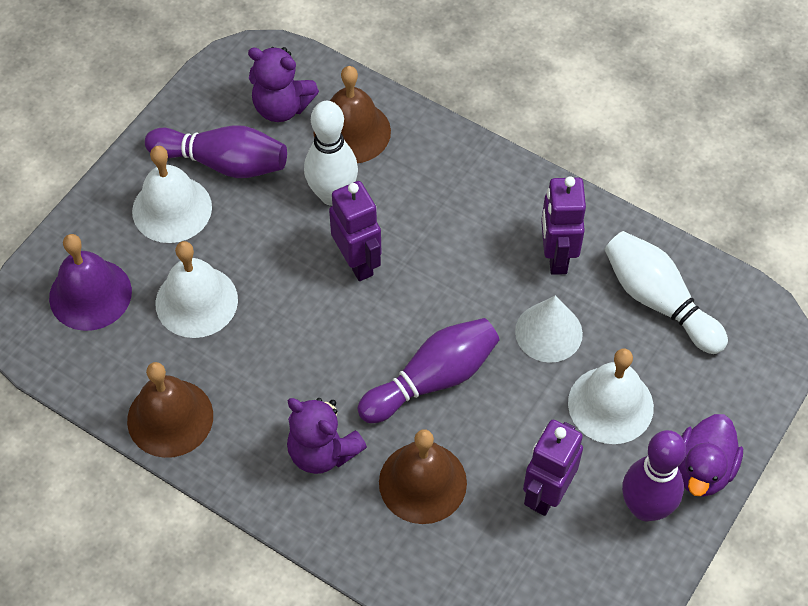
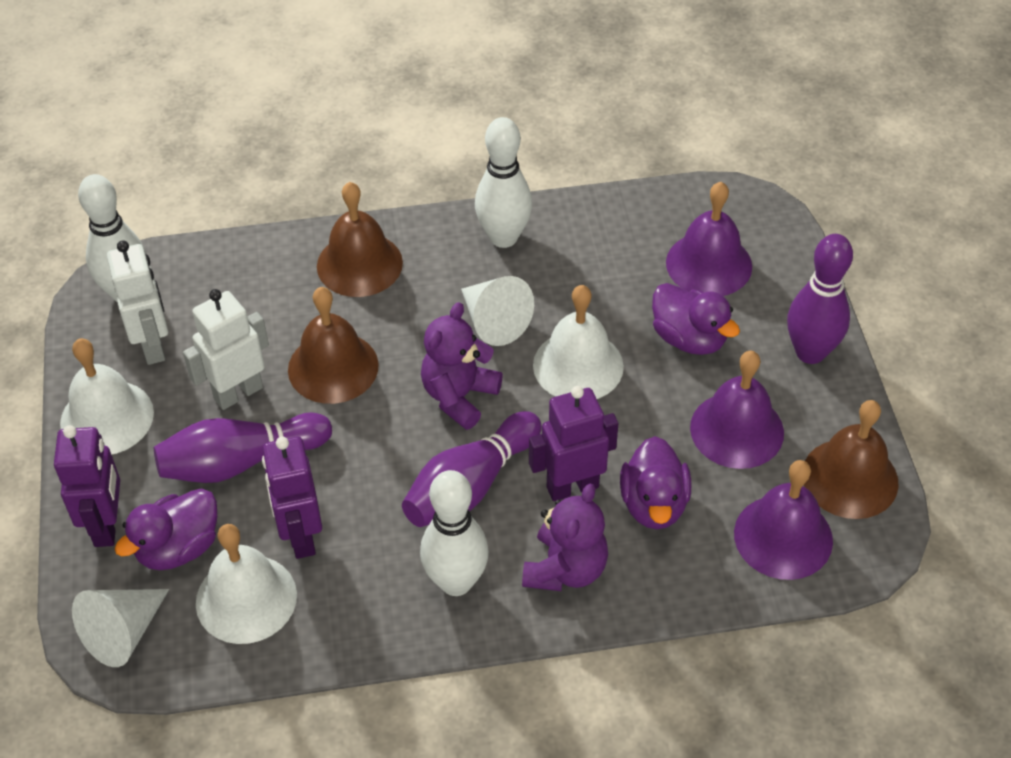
purple bell: 1 -> 3
purple duck: 1 -> 3
white bowling pin: 2 -> 3
white cone: 1 -> 2
white robot: 0 -> 2

